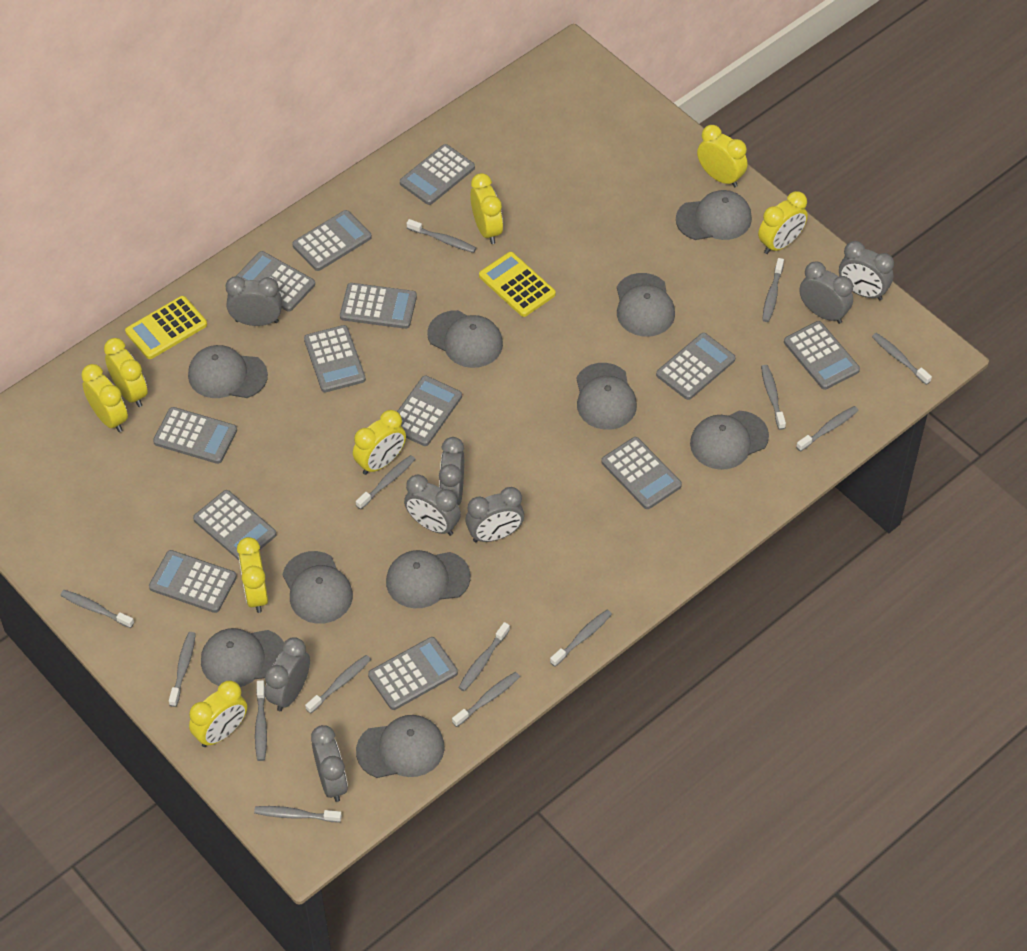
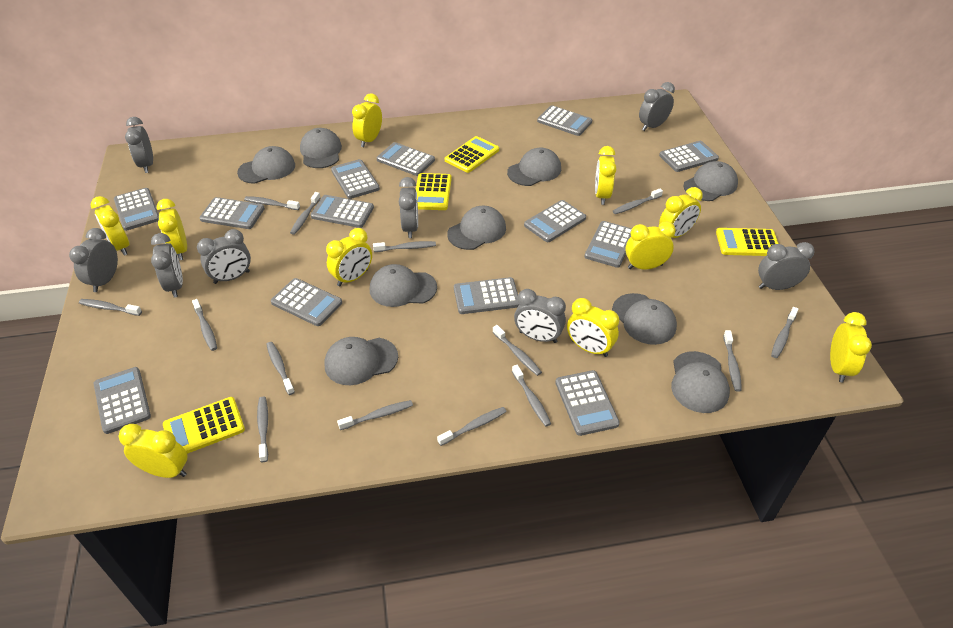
grey cap: 10 -> 9
yellow calculator: 2 -> 4
yellow clock: 8 -> 10

